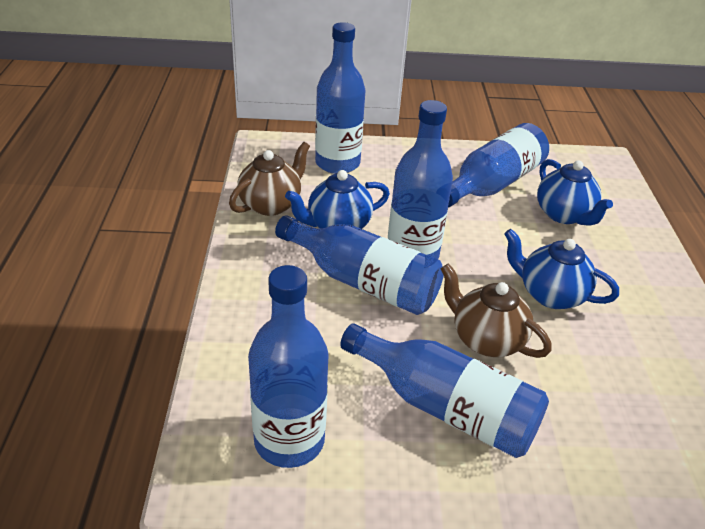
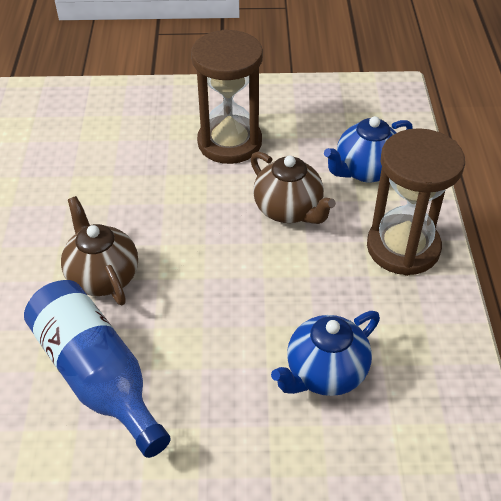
blue bottle: 6 -> 1
blue teapot: 3 -> 2
brown hourglass: 0 -> 2

